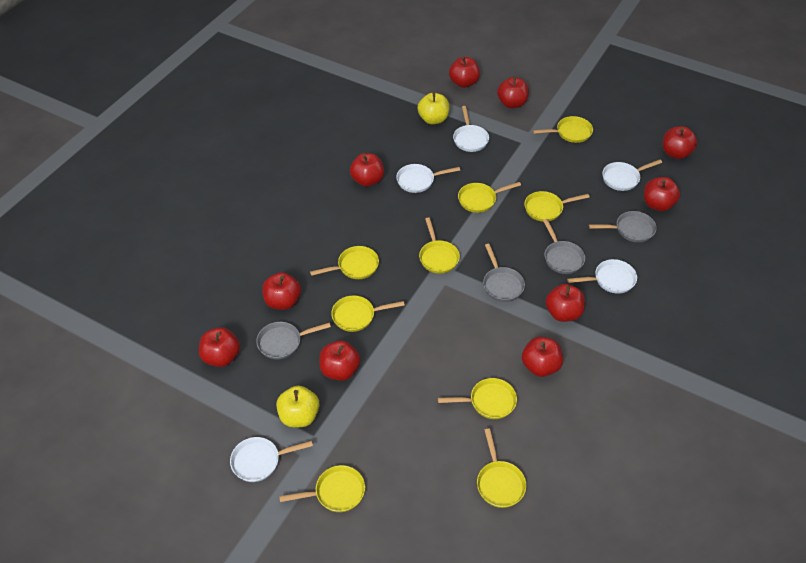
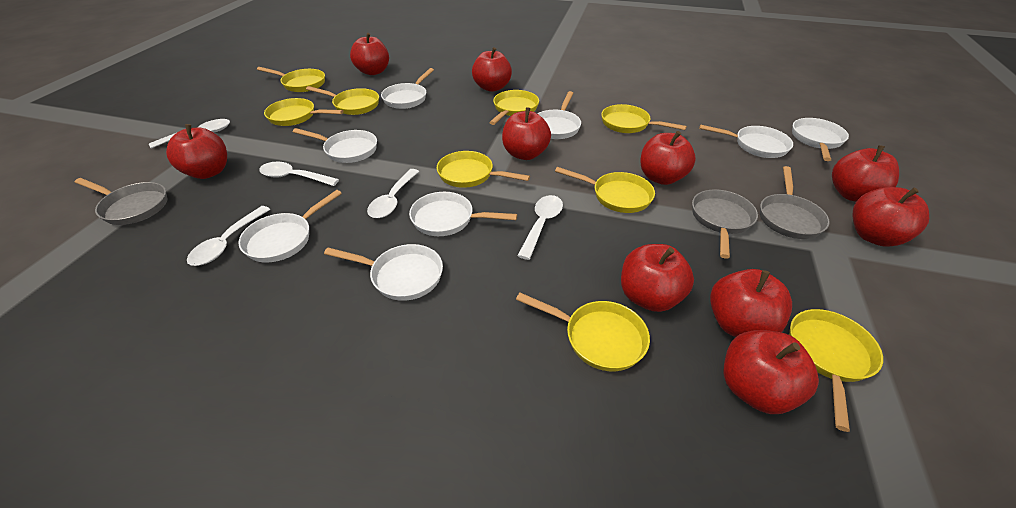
grey pan: 4 -> 3
white pan: 5 -> 8
white spoon: 0 -> 5
yellow apple: 2 -> 0

